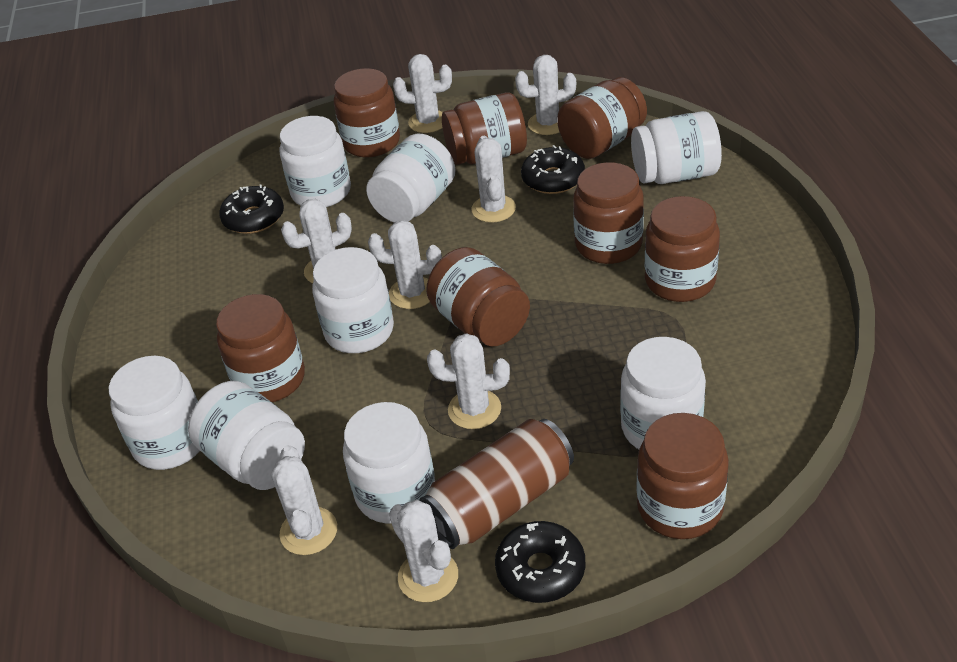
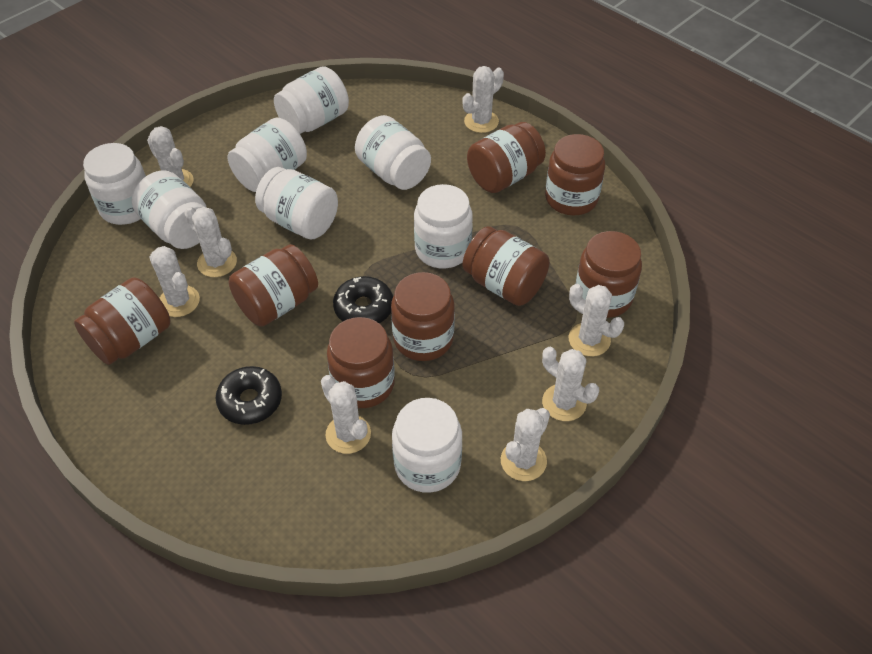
black donut: 3 -> 2
brown can: 1 -> 0

